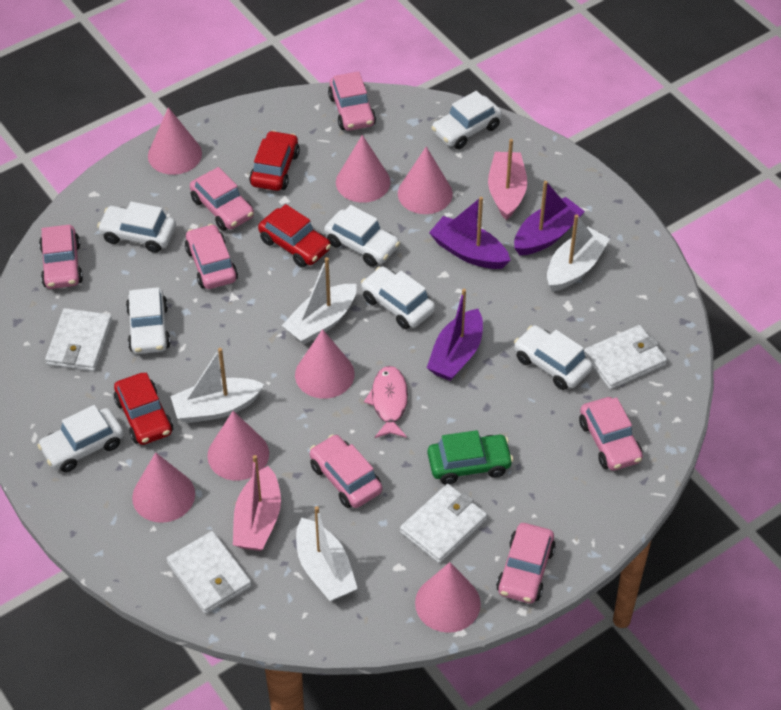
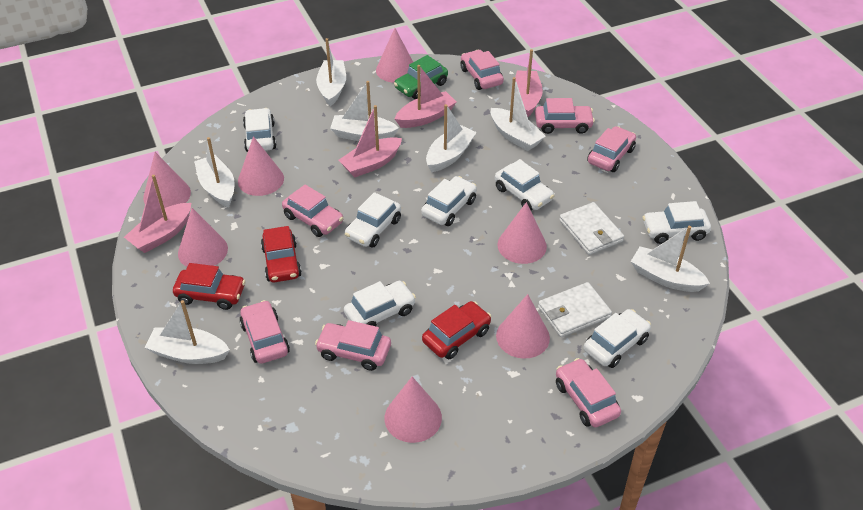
pink boat: 2 -> 4
pink fish: 1 -> 0
purple boat: 3 -> 0
white boat: 4 -> 7
white wallet: 4 -> 2

